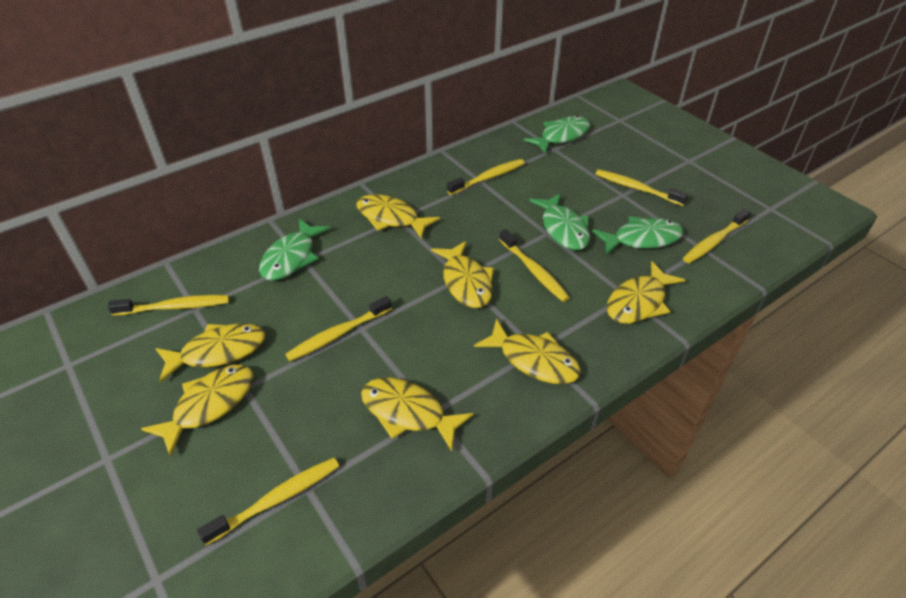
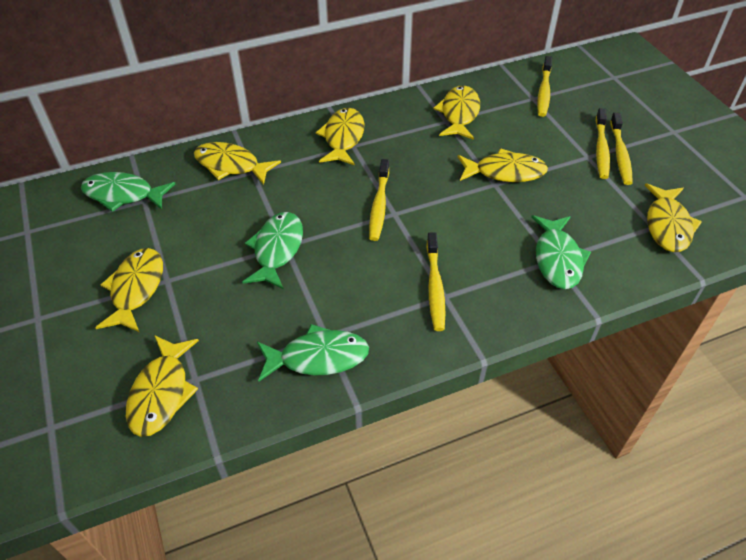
yellow toothbrush: 7 -> 5

